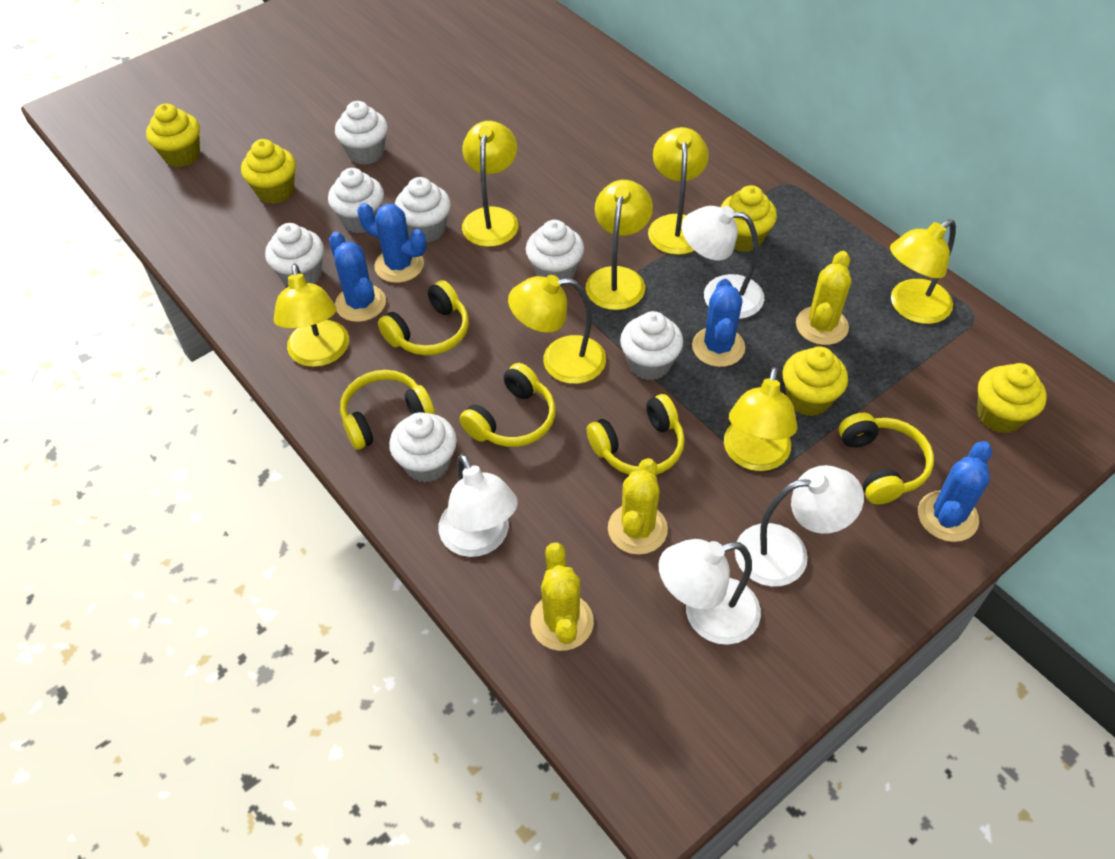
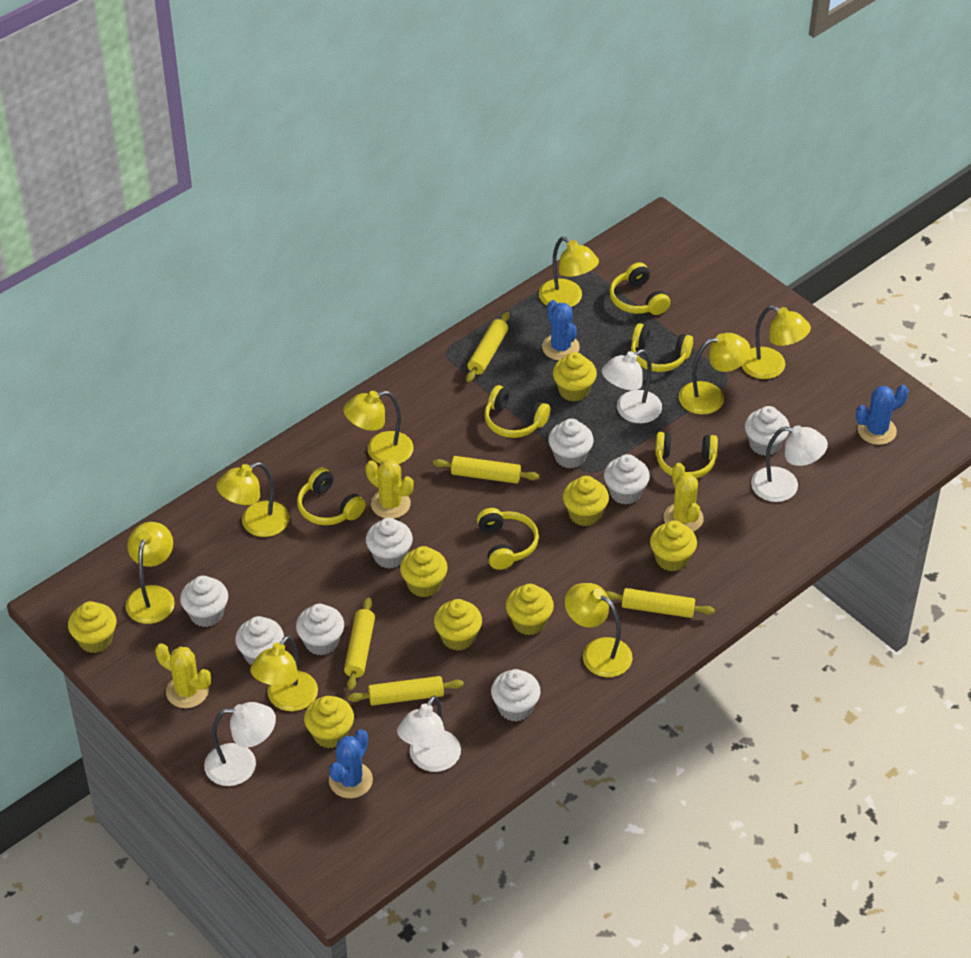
blue cactus: 4 -> 3
white cupcake: 7 -> 8
yellow cupcake: 5 -> 8
yellow headphones: 5 -> 6
yellow lamp: 7 -> 8
yellow rolling pin: 0 -> 5

